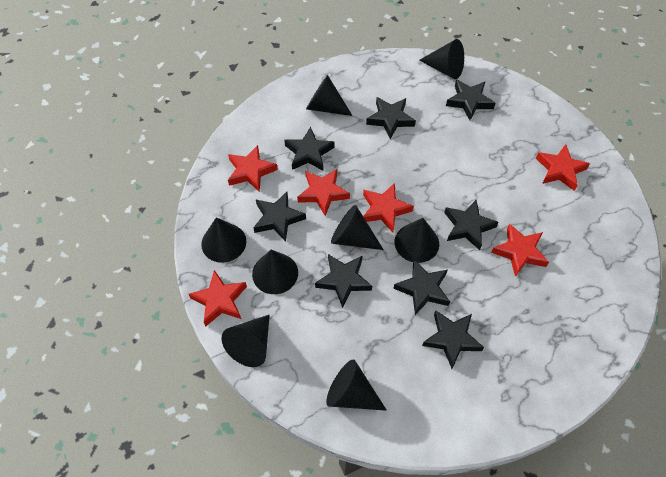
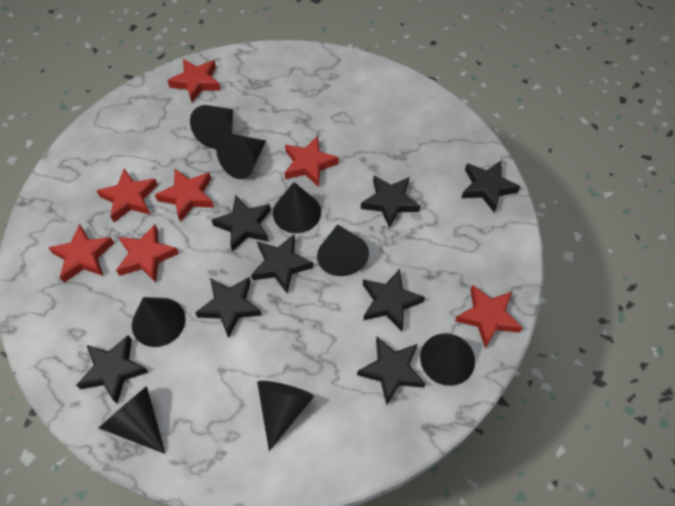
red star: 6 -> 7

